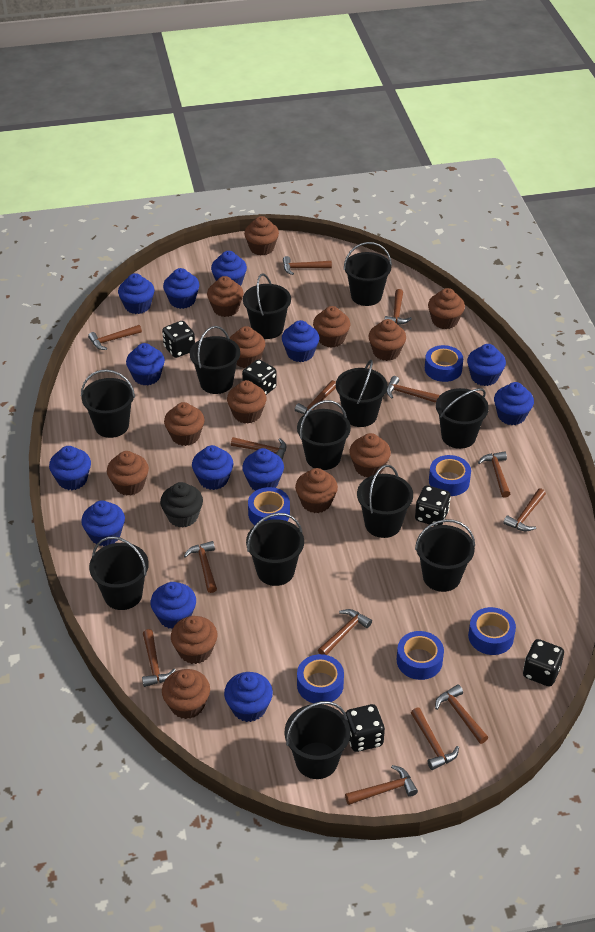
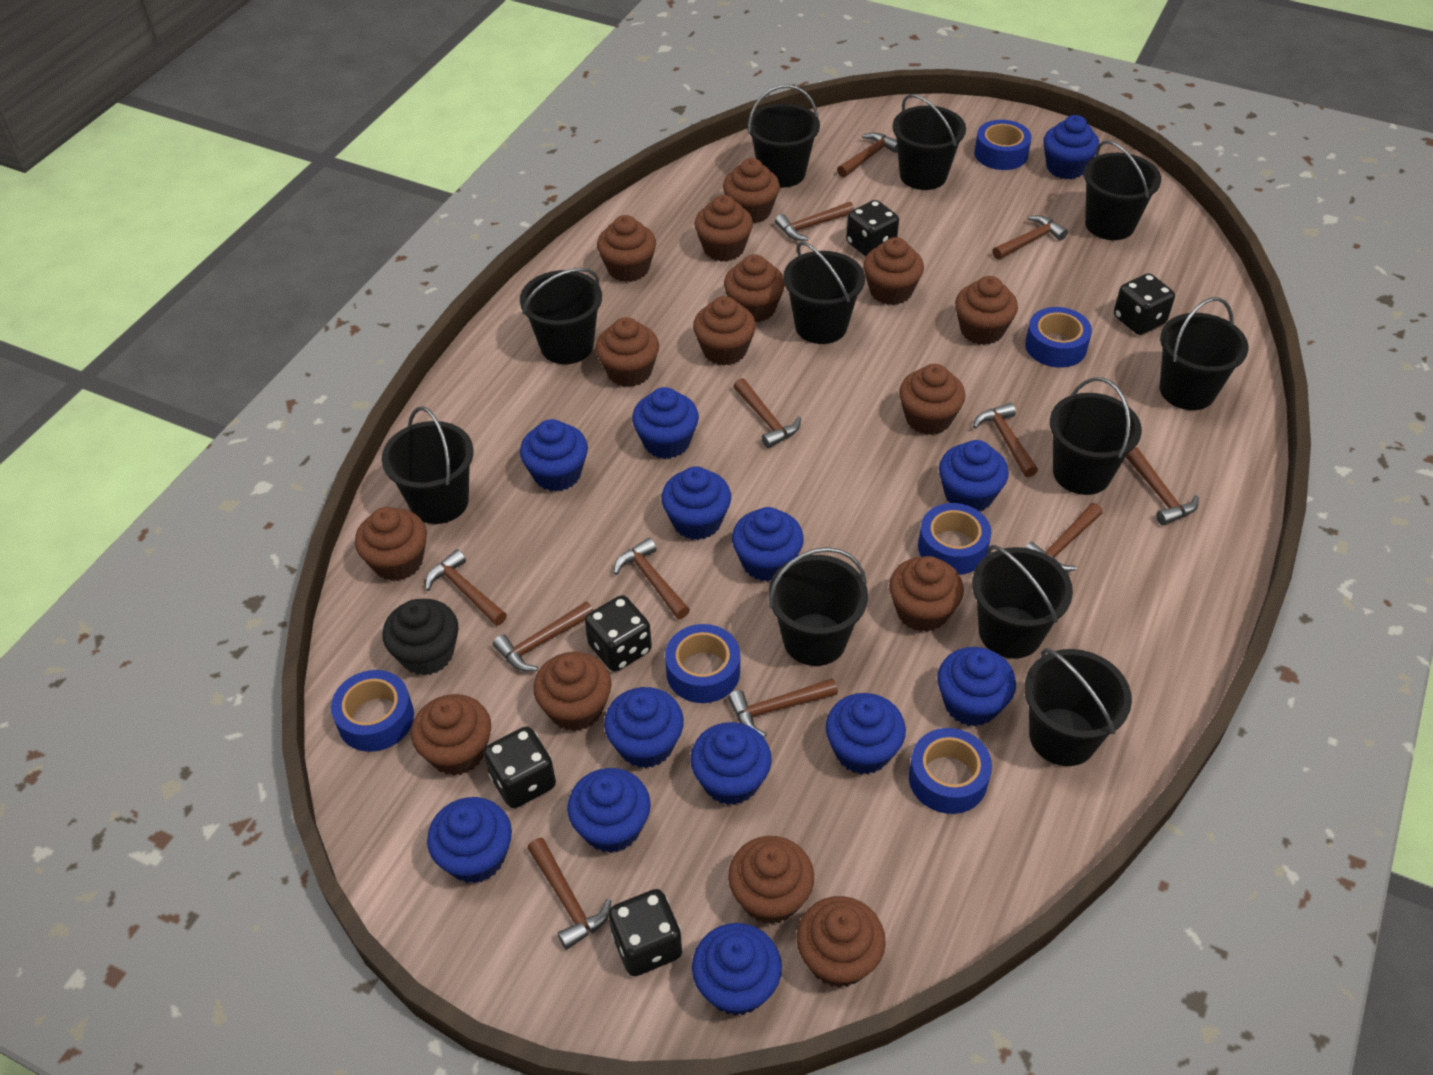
black bucket: 12 -> 11
brown cupcake: 13 -> 15
brown hammer: 14 -> 12

